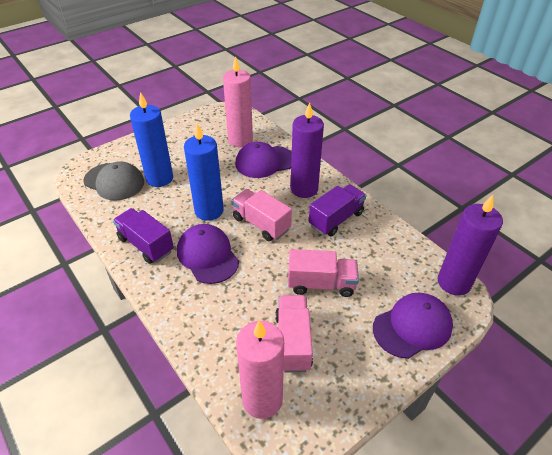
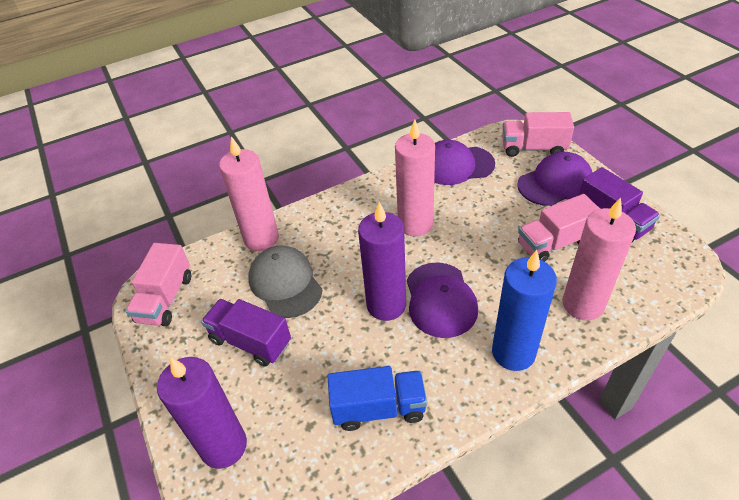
blue candle: 2 -> 1
blue truck: 0 -> 1
pink candle: 2 -> 3

